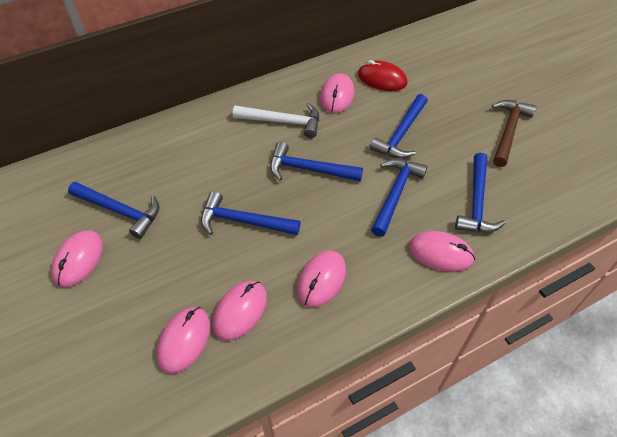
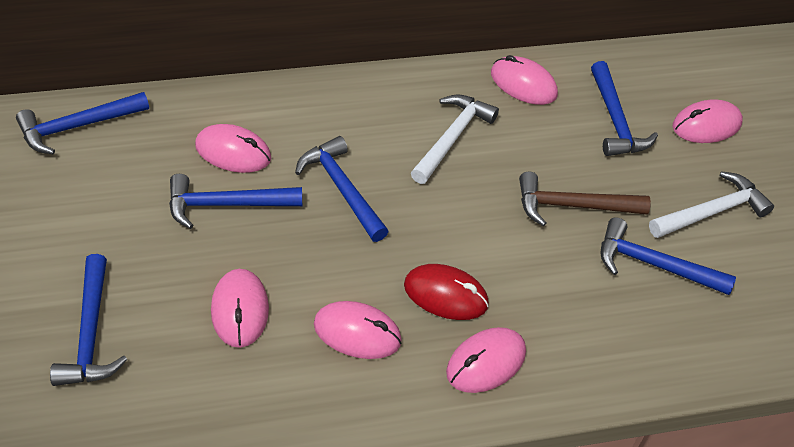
white hammer: 1 -> 2

